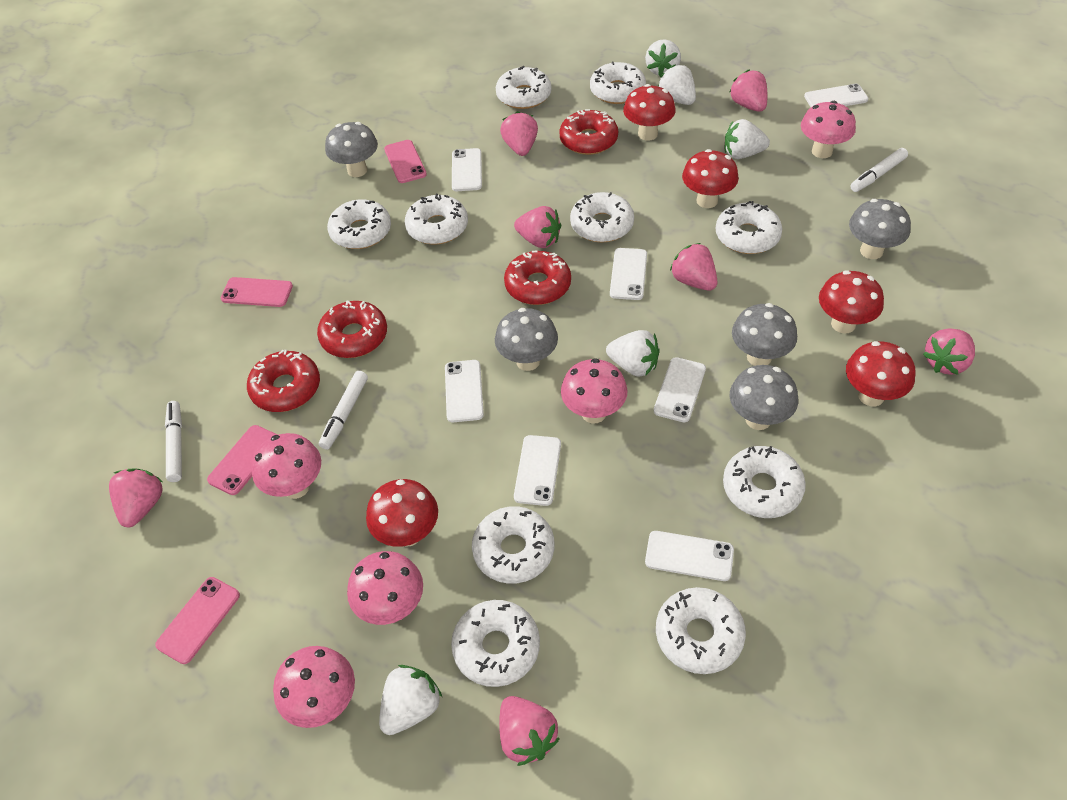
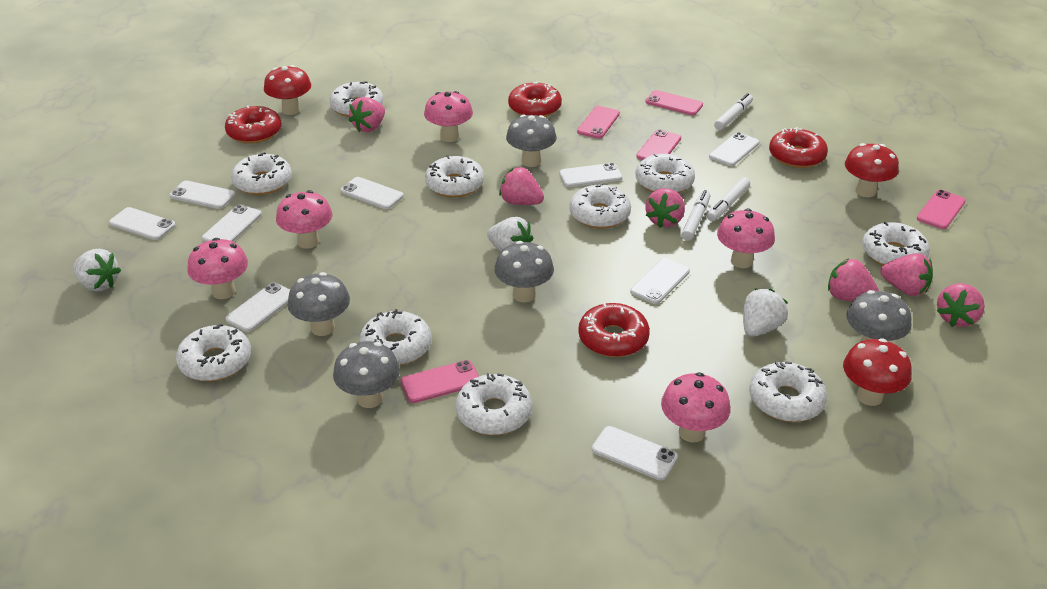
pink phone: 4 -> 5
pink strawberry: 7 -> 6
red mushroom: 5 -> 3
white phone: 7 -> 9
white strawberry: 5 -> 3

